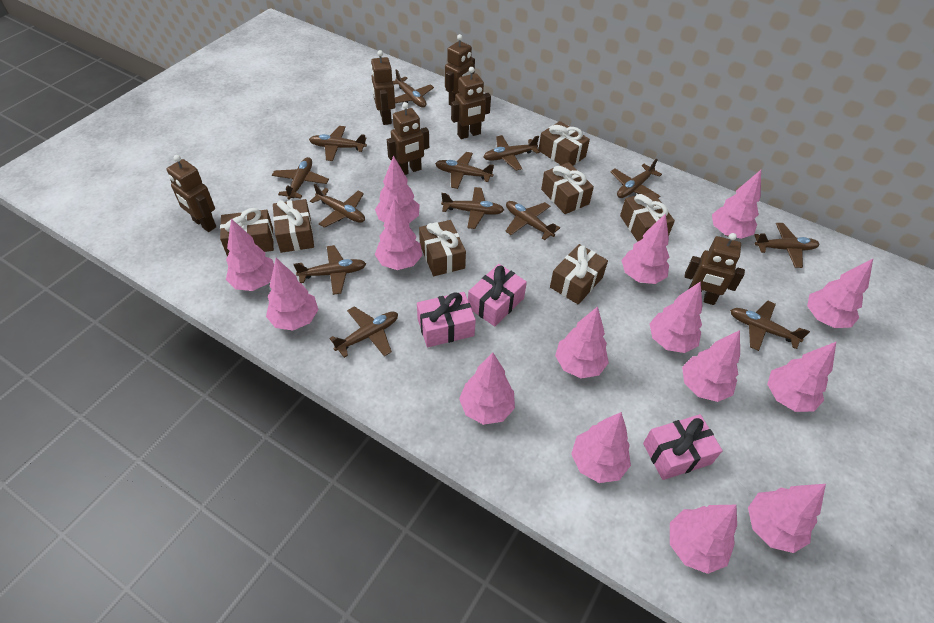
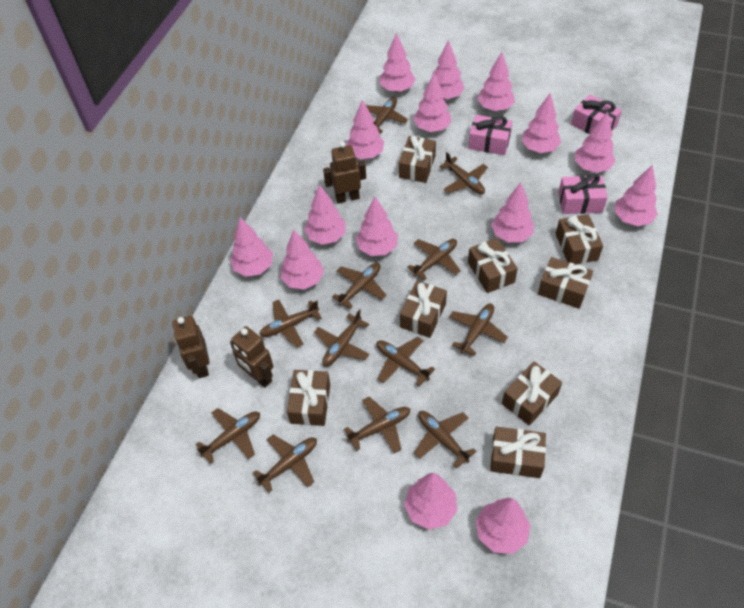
brown gift: 7 -> 8
brown plane: 13 -> 12
brown robot: 6 -> 3

